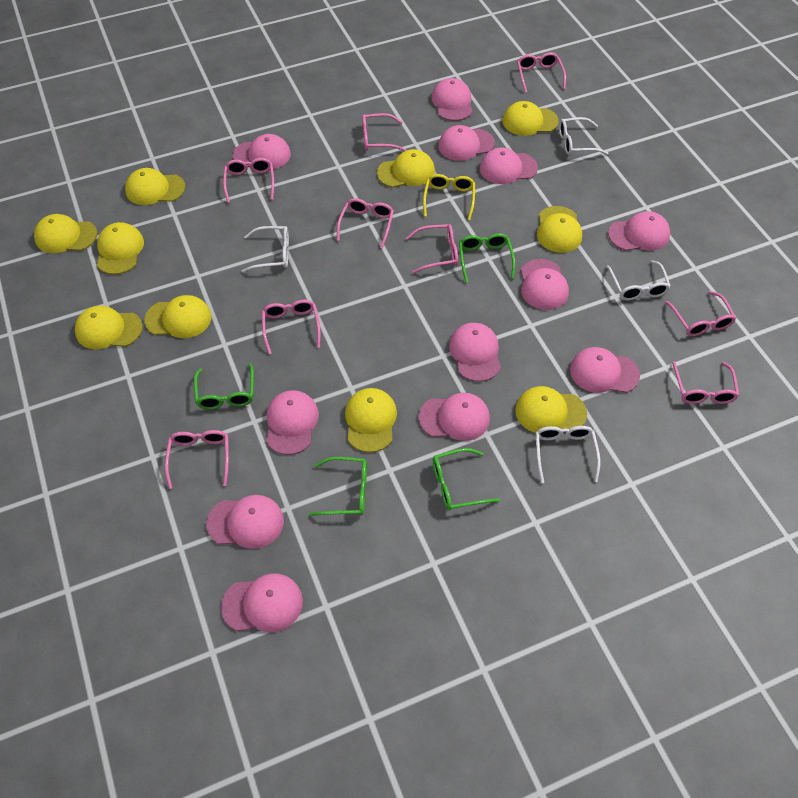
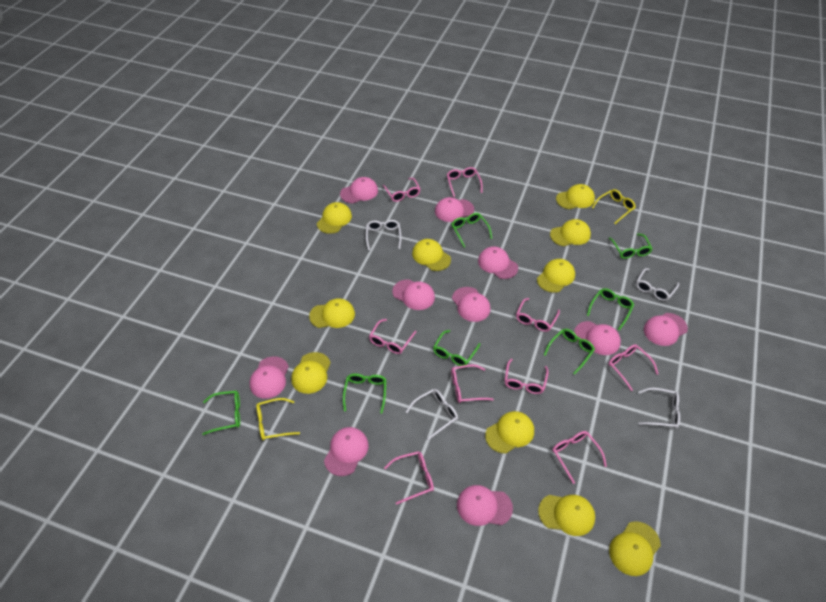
green glasses: 4 -> 7
pink cap: 12 -> 10
yellow glasses: 1 -> 2

